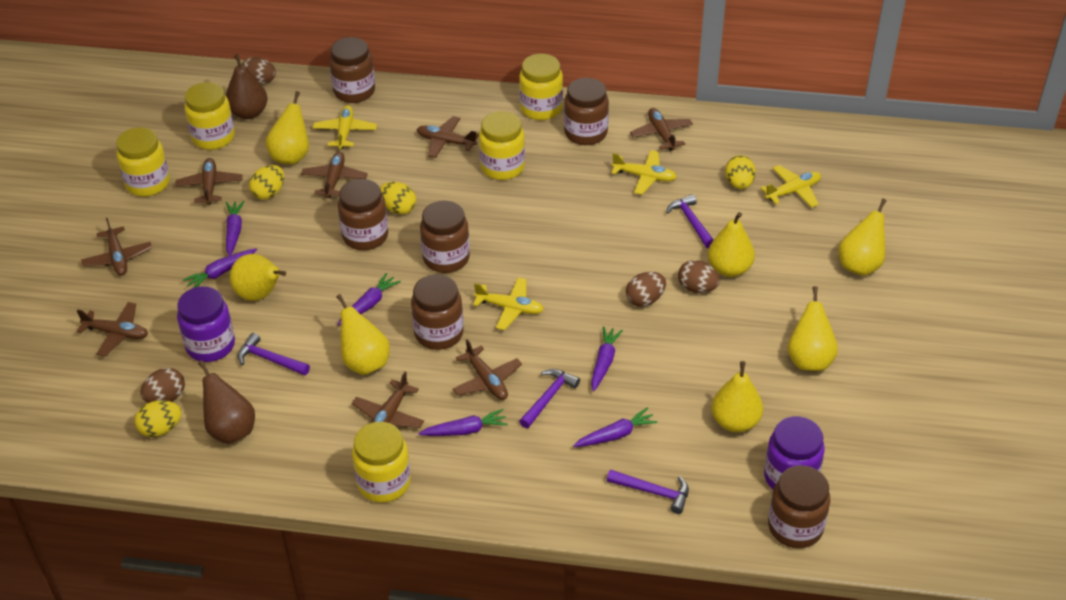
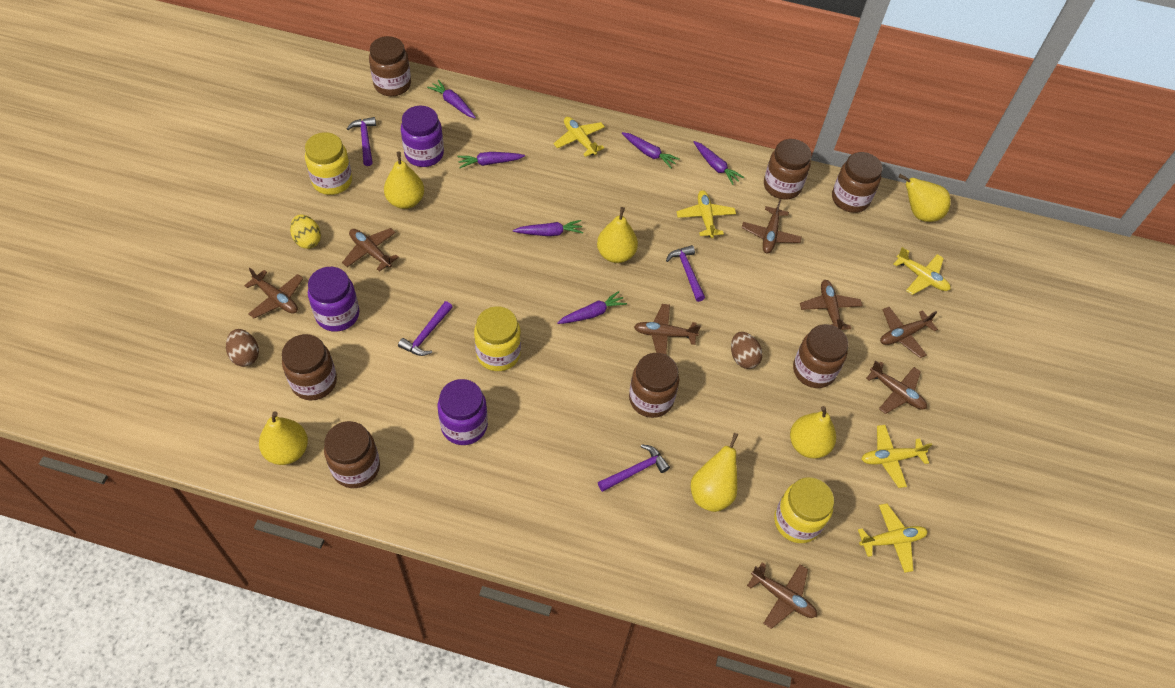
brown egg: 4 -> 2
brown jar: 6 -> 7
brown pear: 2 -> 0
purple jar: 2 -> 3
yellow egg: 4 -> 1
yellow jar: 5 -> 3
yellow pear: 7 -> 6
yellow plane: 4 -> 5

